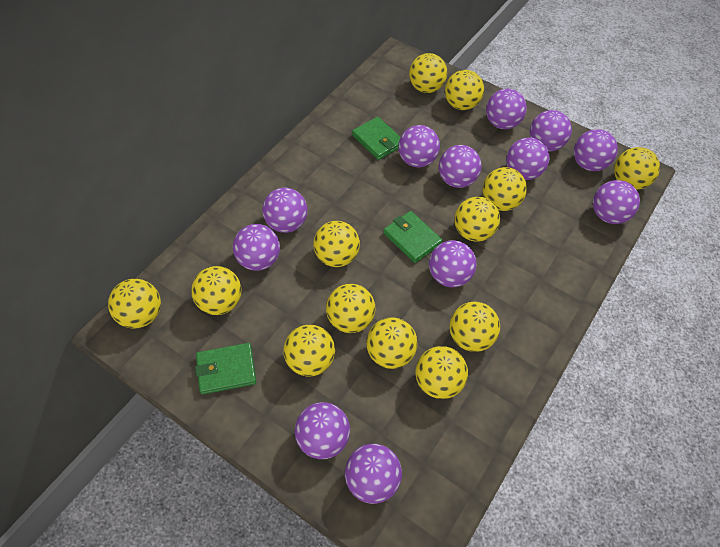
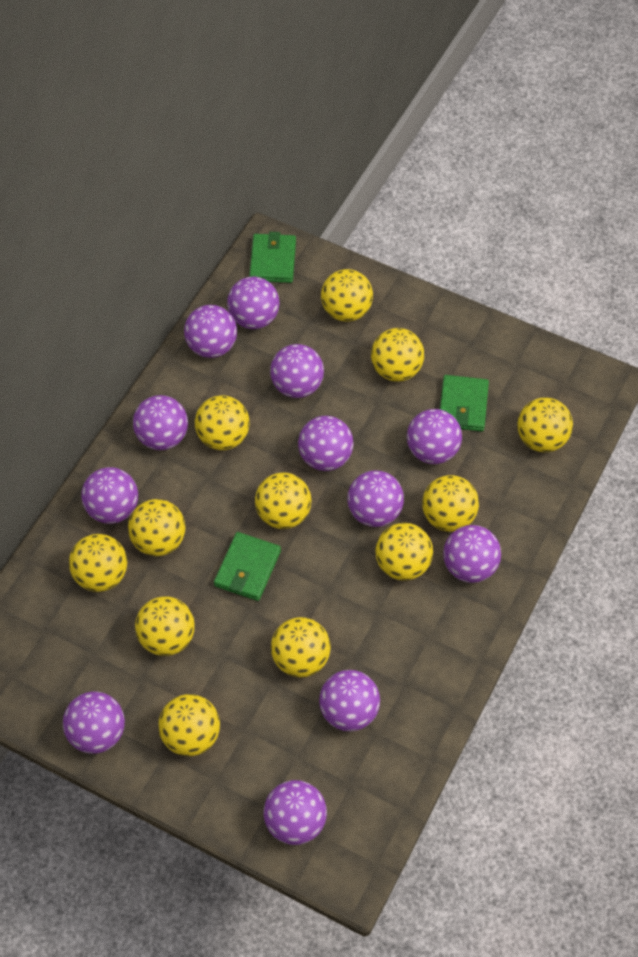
yellow ball: 13 -> 12

